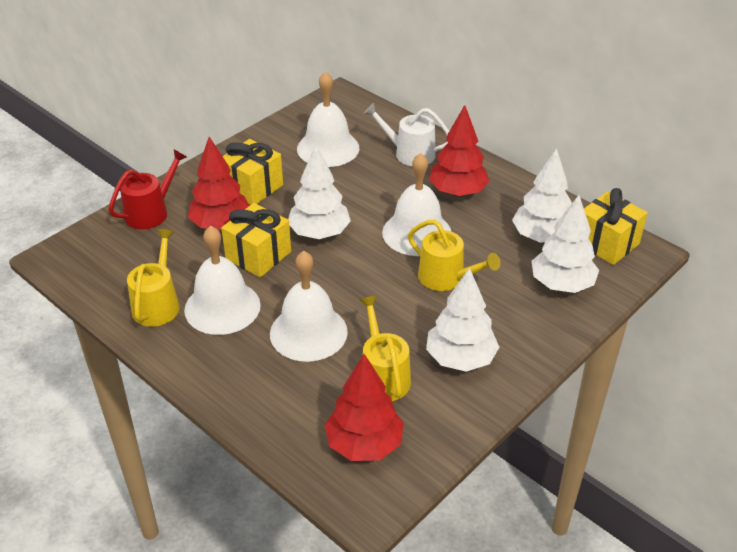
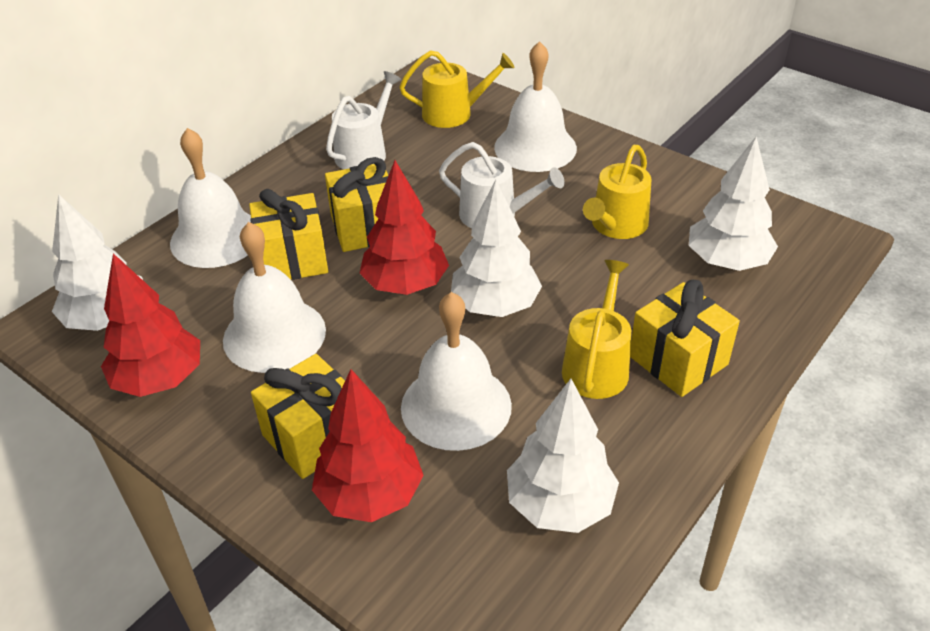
red watering can: 1 -> 0
white watering can: 1 -> 2
yellow gift: 3 -> 4

